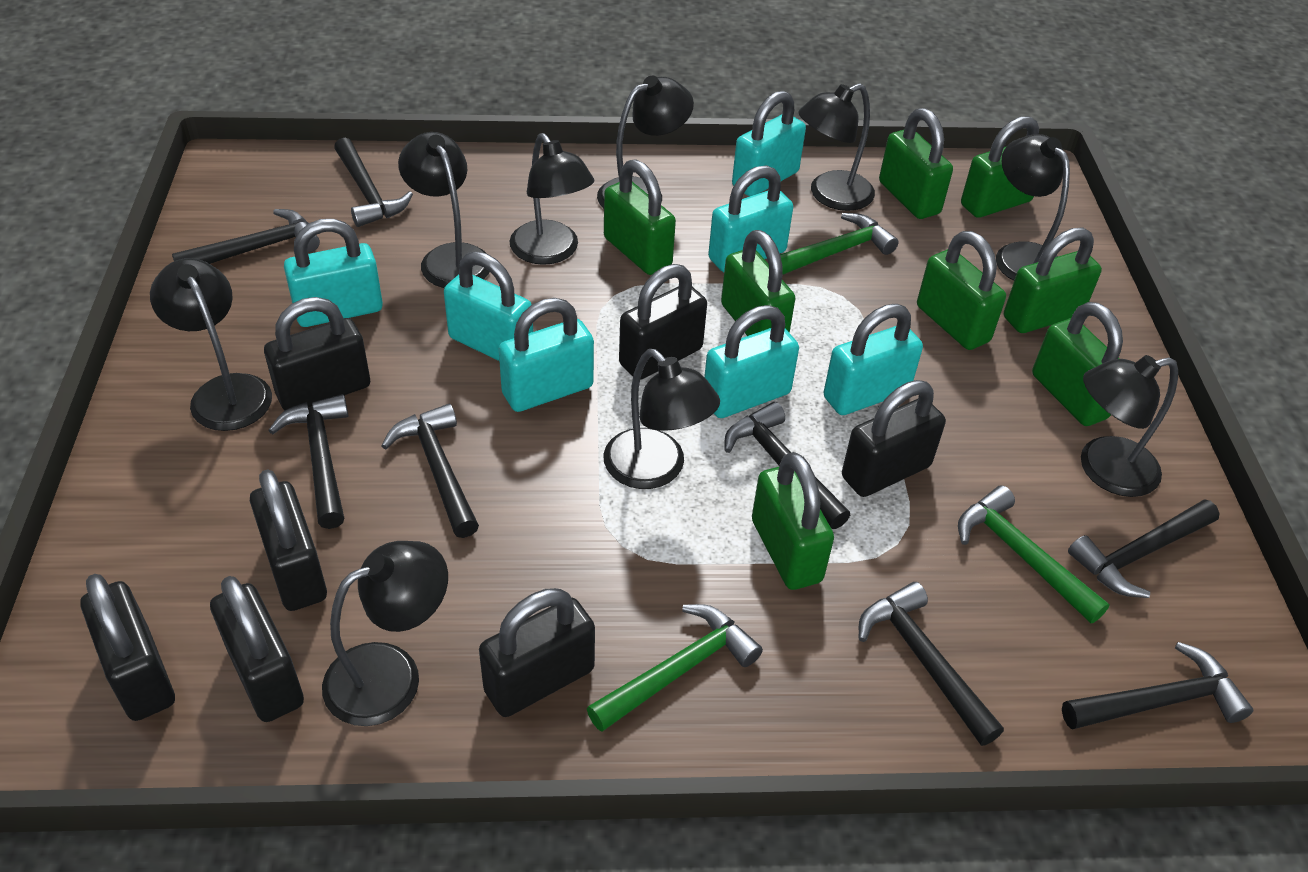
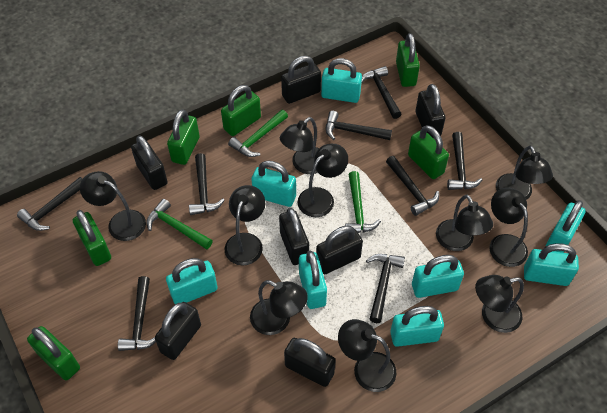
black lamp: 9 -> 10
green padlock: 8 -> 6
turquoise padlock: 7 -> 8

